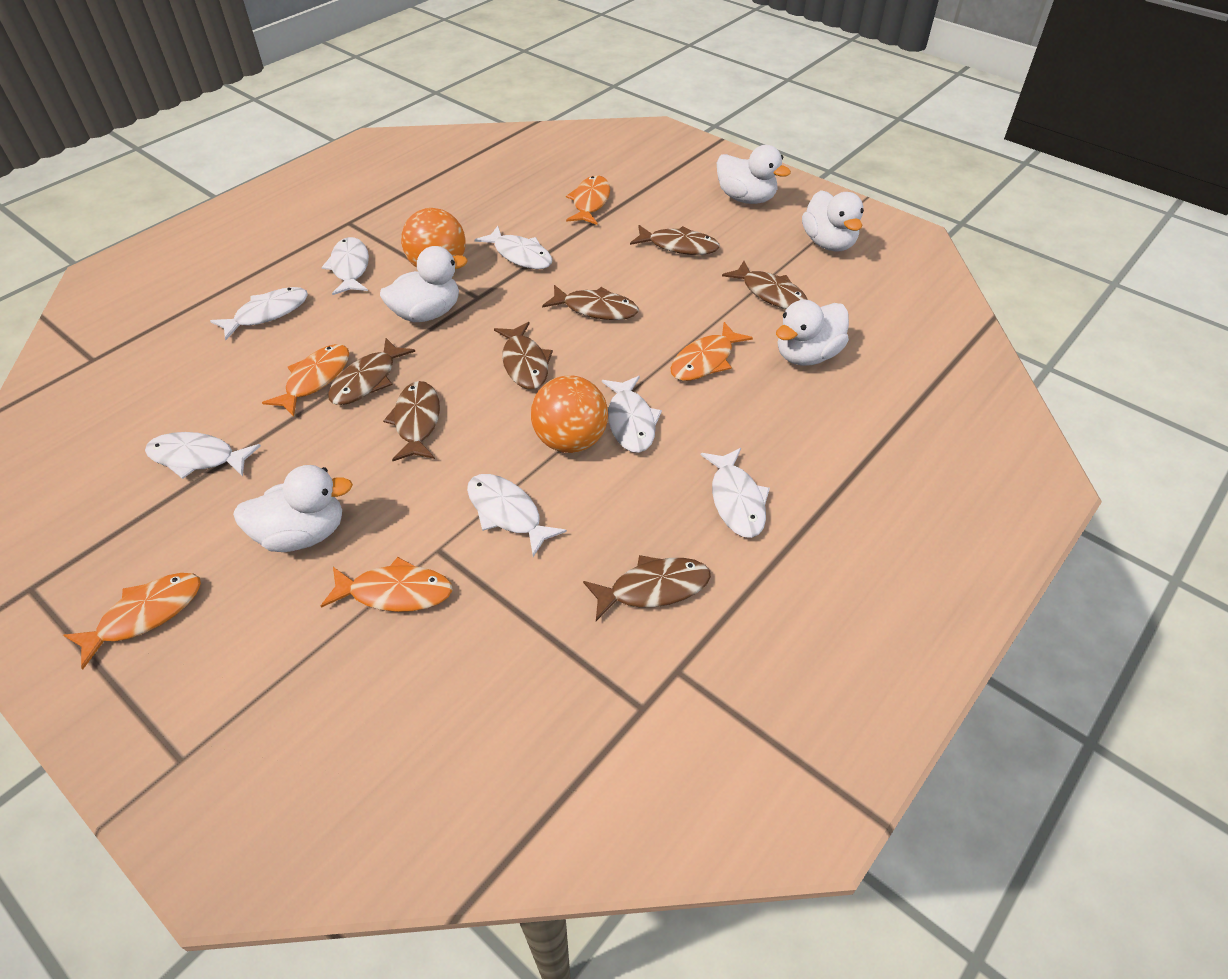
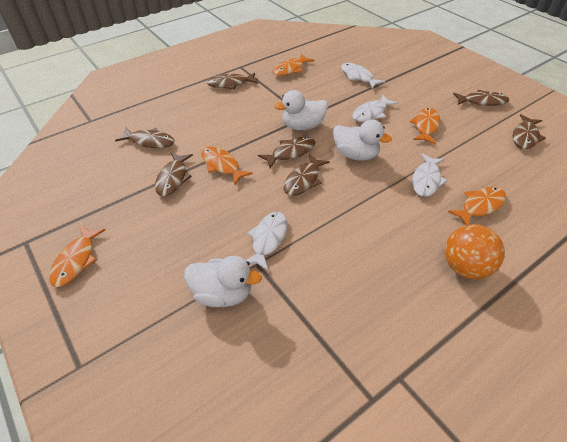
orange ball: 2 -> 1
white duck: 5 -> 3
white fish: 7 -> 4

